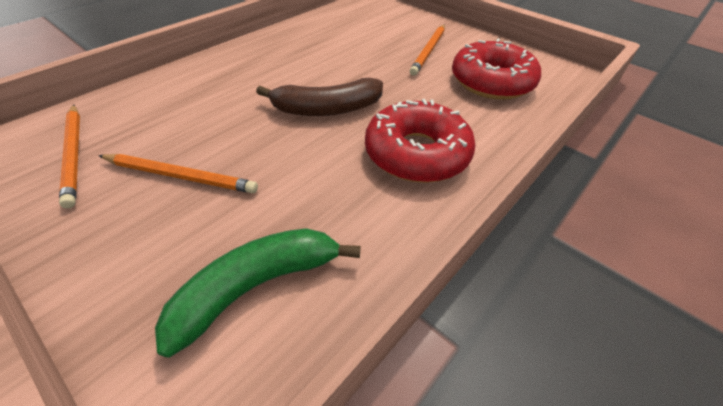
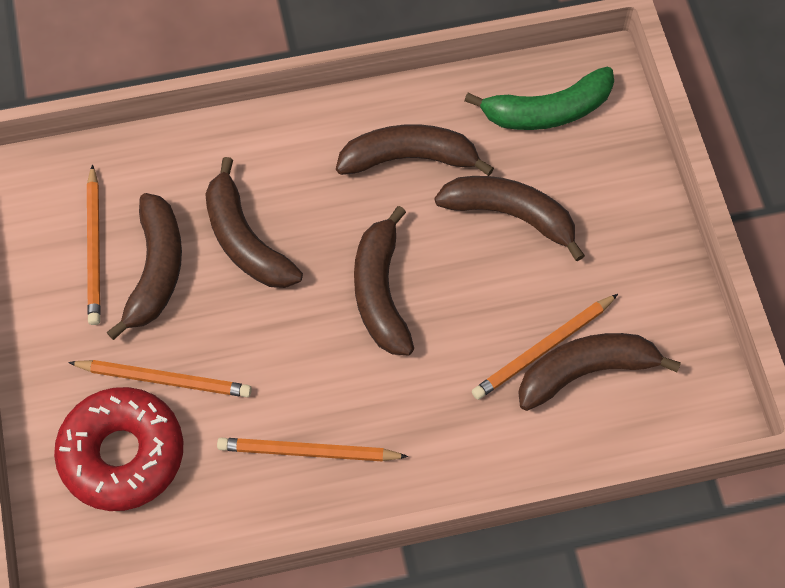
brown banana: 1 -> 6
orange pencil: 3 -> 4
red donut: 2 -> 1

